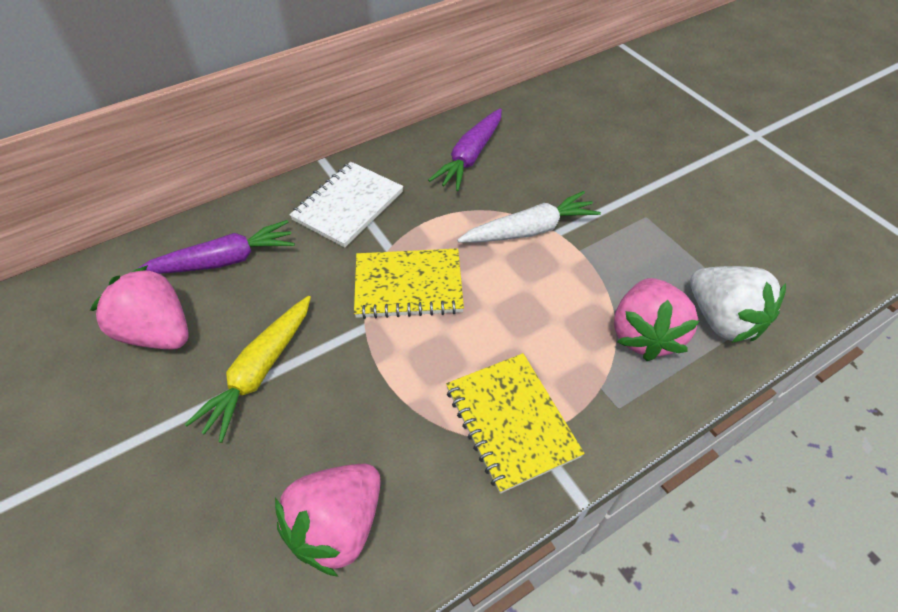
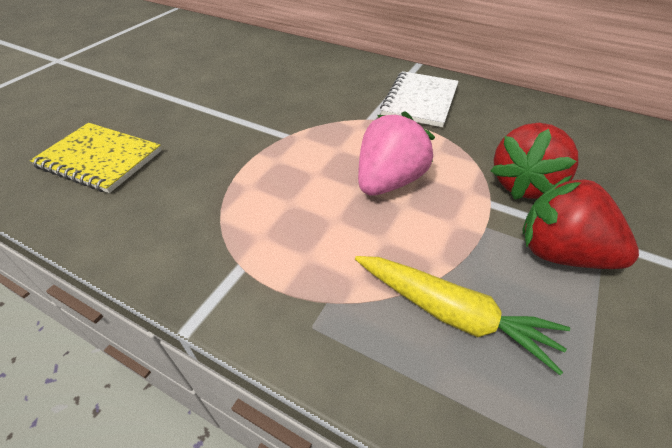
pink strawberry: 3 -> 1
purple carrot: 2 -> 0
red strawberry: 0 -> 2
white carrot: 1 -> 0
white strawberry: 1 -> 0
yellow notebook: 2 -> 1

